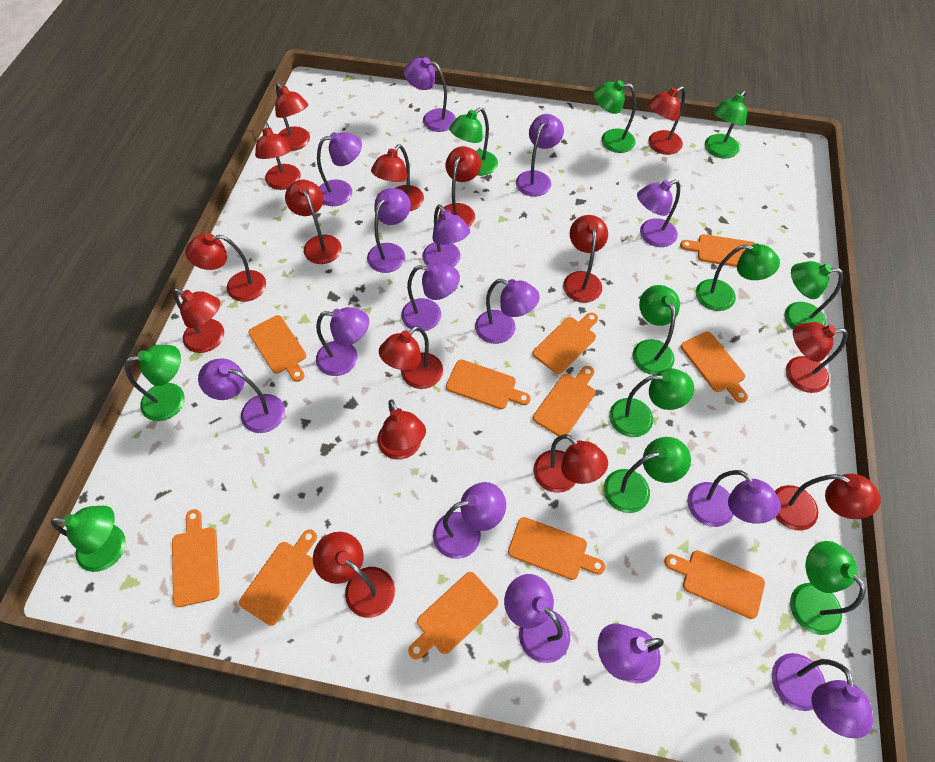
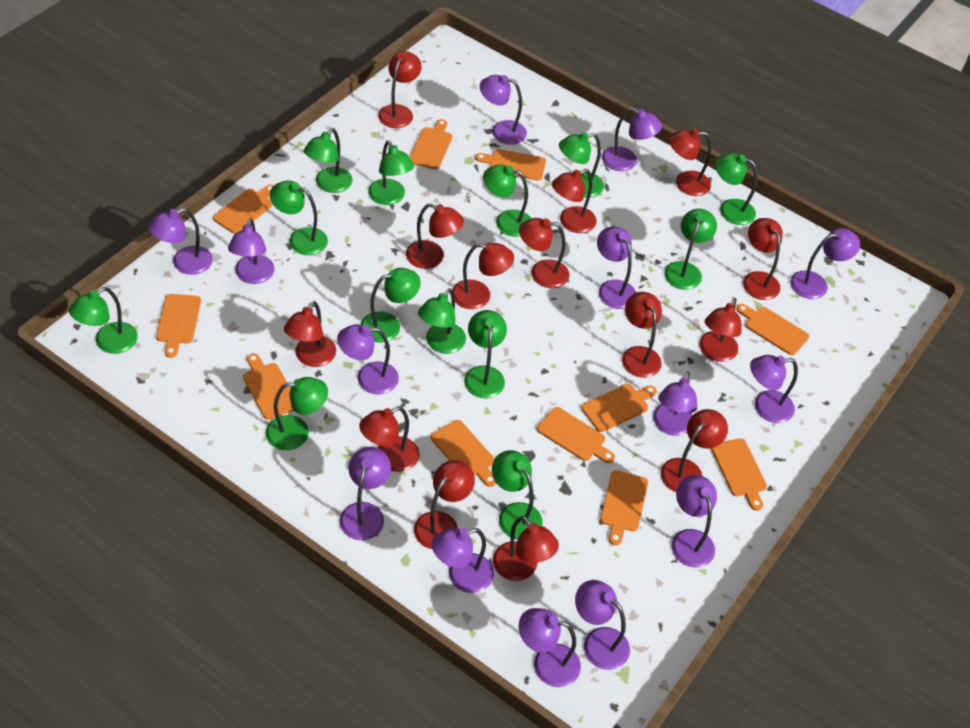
green lamp: 11 -> 13
purple lamp: 15 -> 14
red lamp: 15 -> 14

